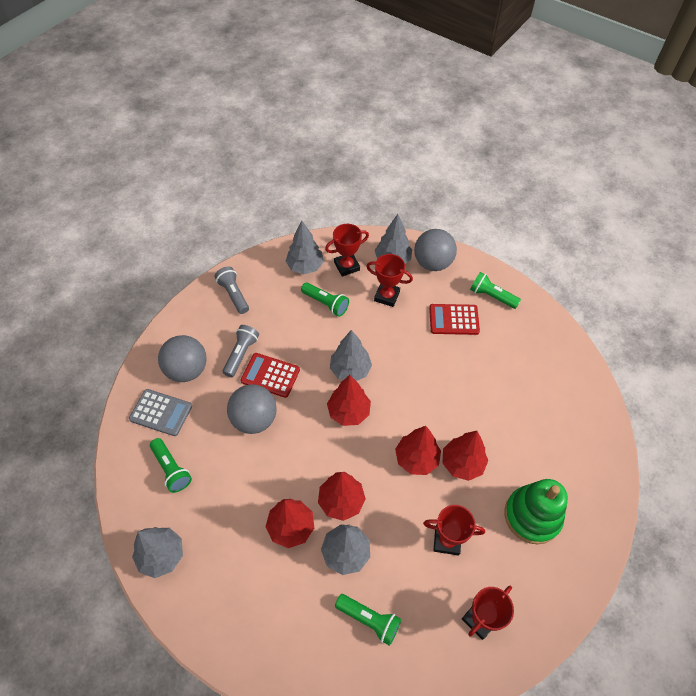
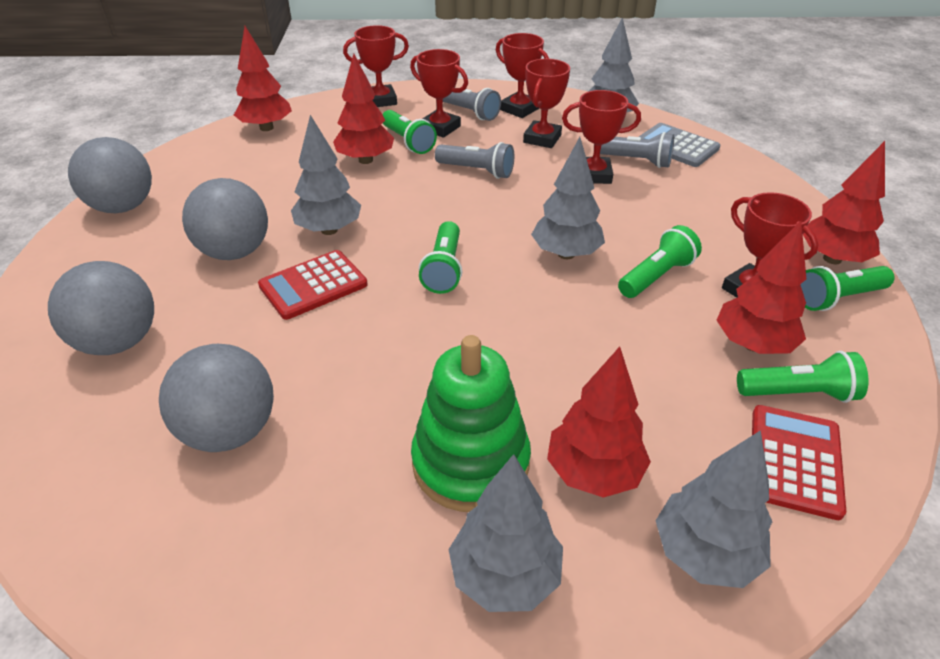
green flashlight: 4 -> 5
grey ball: 3 -> 4
grey flashlight: 2 -> 3
red trophy: 4 -> 6

